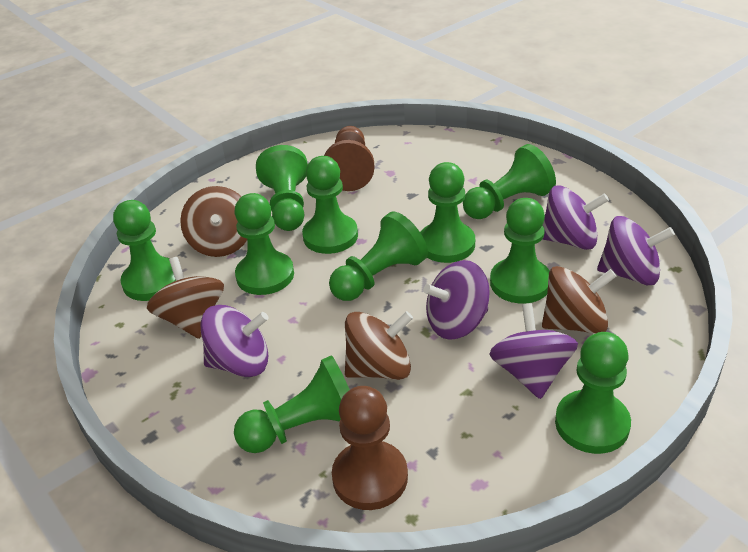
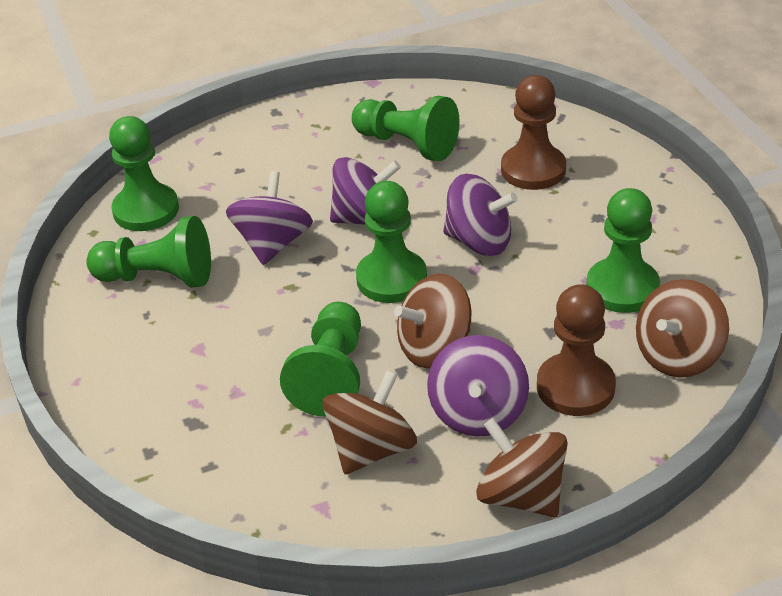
green pawn: 10 -> 6
purple spinning top: 5 -> 4

